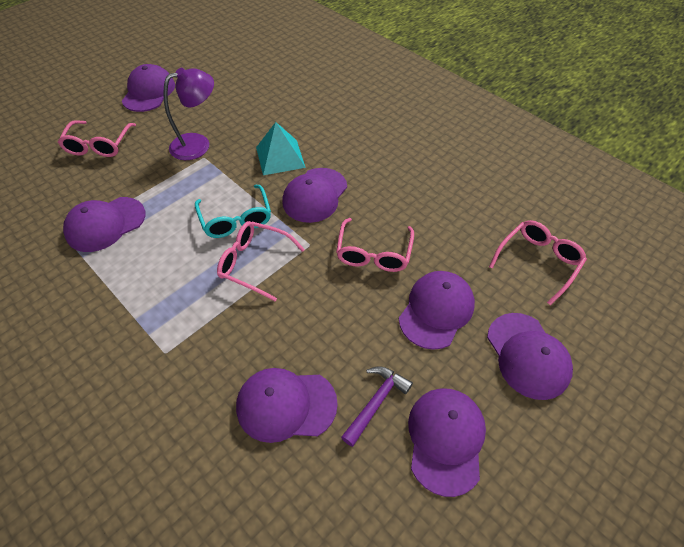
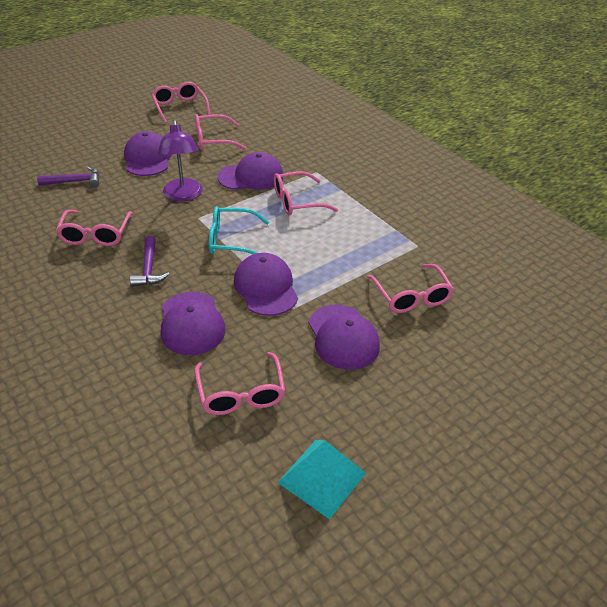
pink glasses: 4 -> 6
purple cap: 7 -> 5
purple hammer: 1 -> 2

